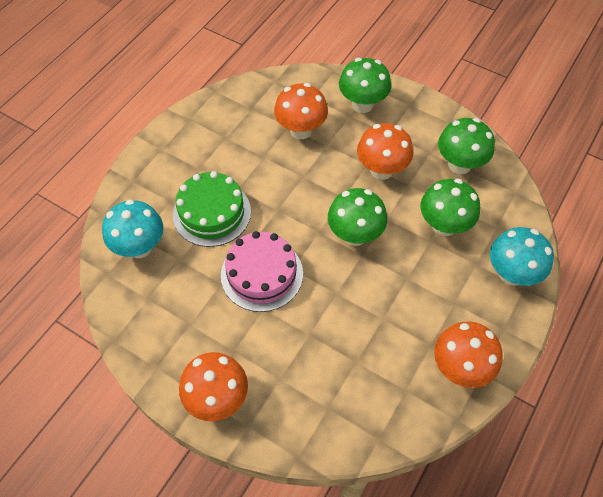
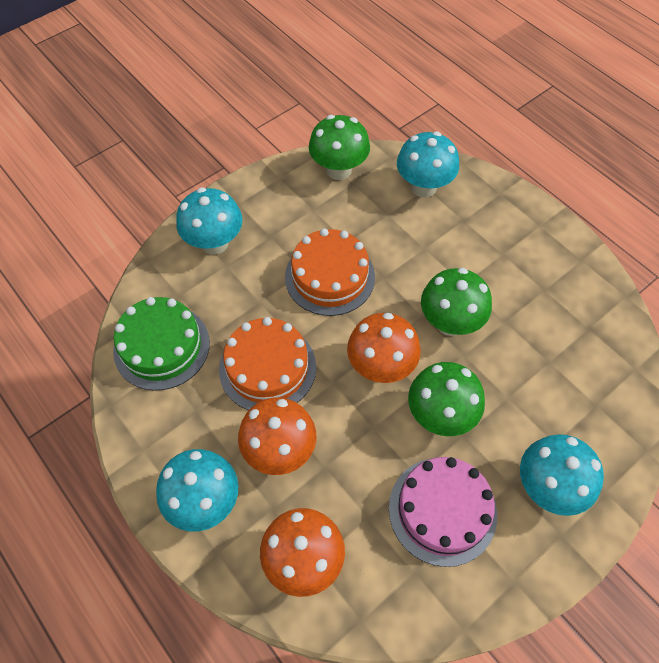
green mushroom: 4 -> 3
orange cake: 0 -> 2
orange mushroom: 4 -> 3
turquoise mushroom: 2 -> 4

